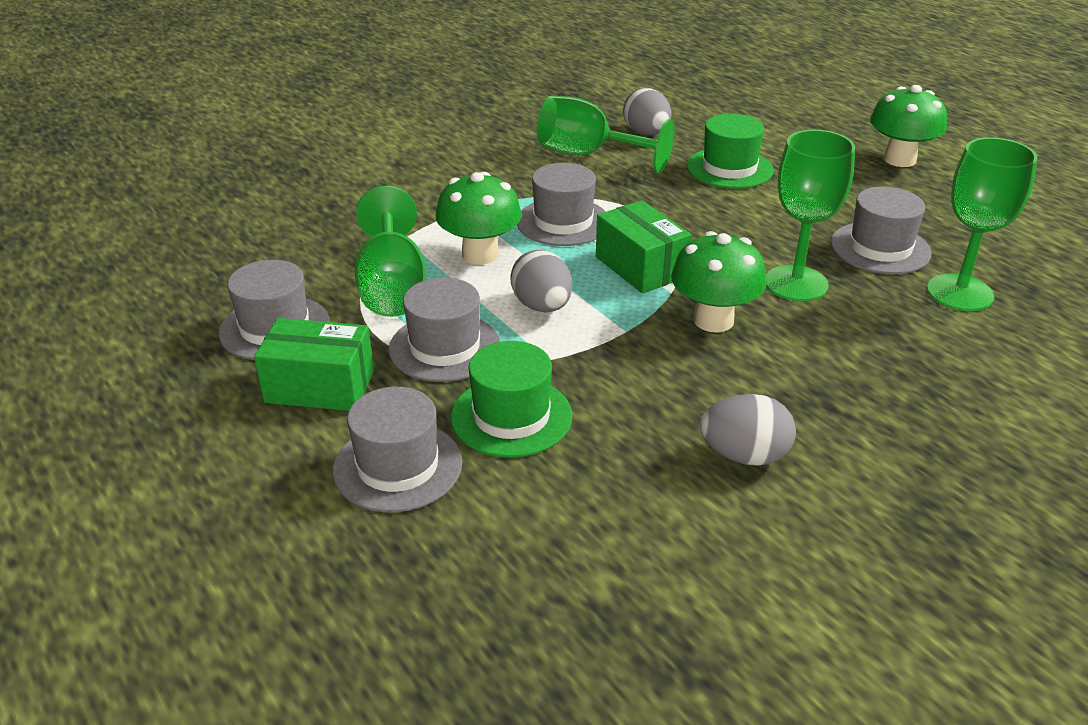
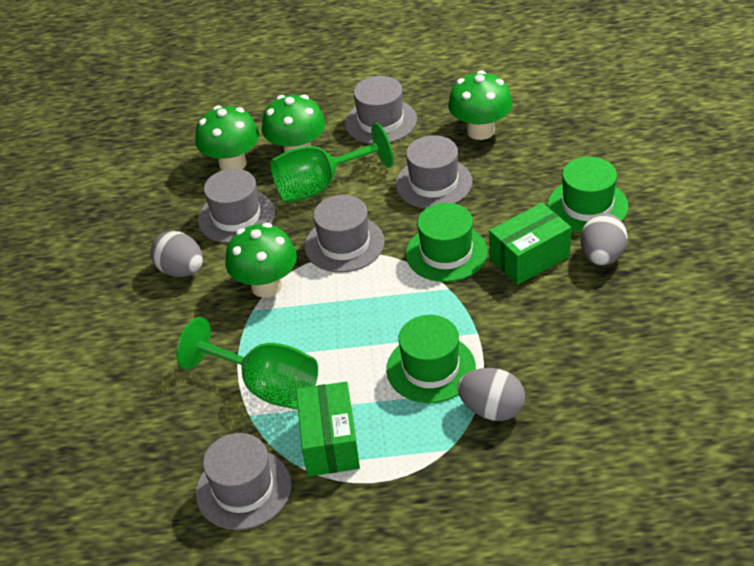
green goblet: 4 -> 2
green hat: 2 -> 3
green mushroom: 3 -> 4

